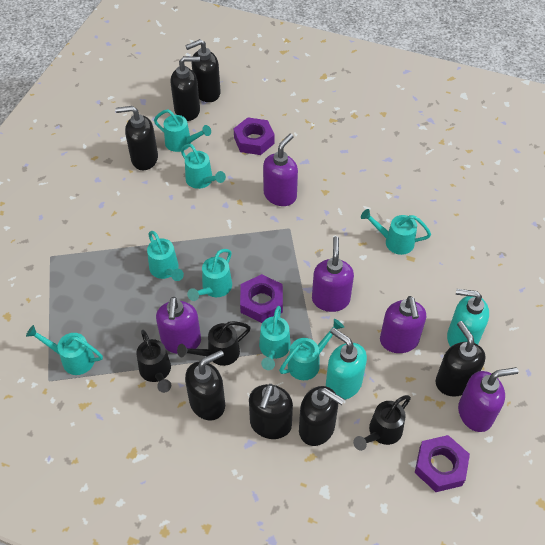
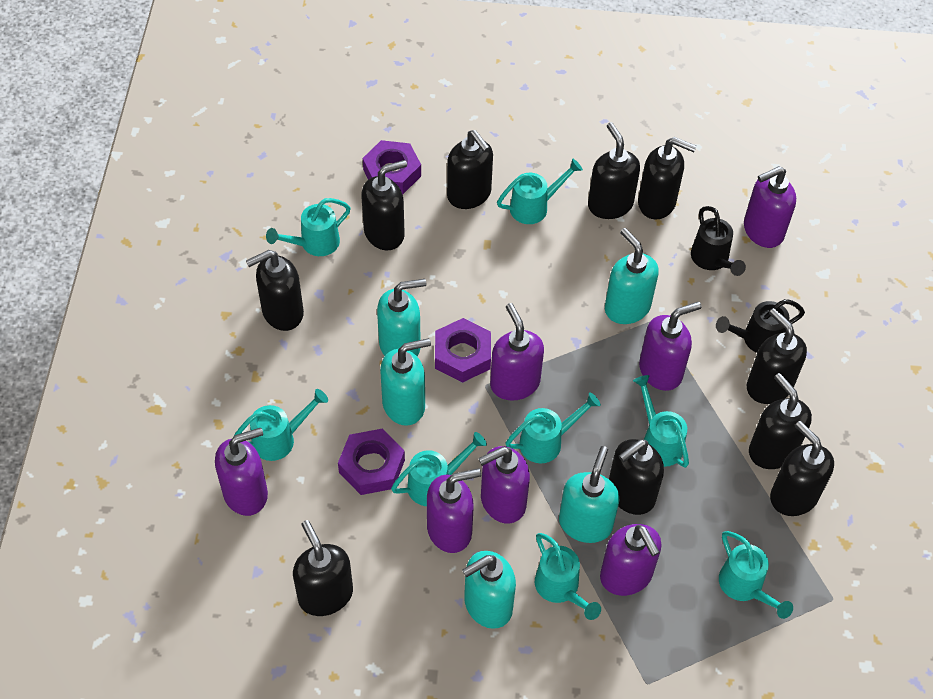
black soap dispenser: 7 -> 10
black watering can: 3 -> 2
purple soap dispenser: 5 -> 7
turquoise soap dispenser: 2 -> 5

